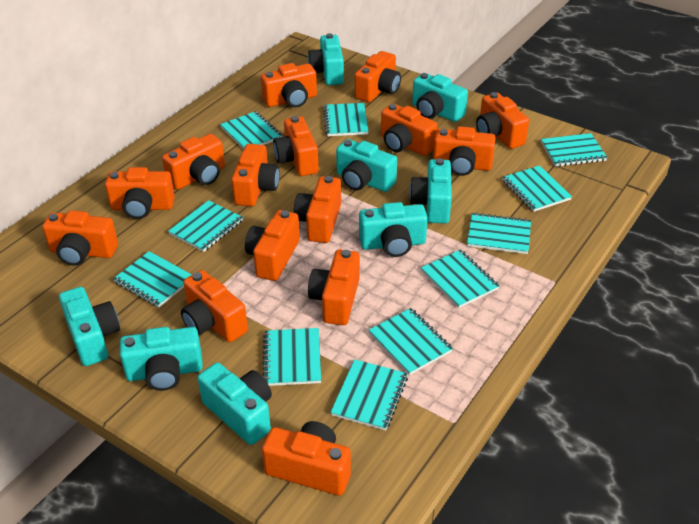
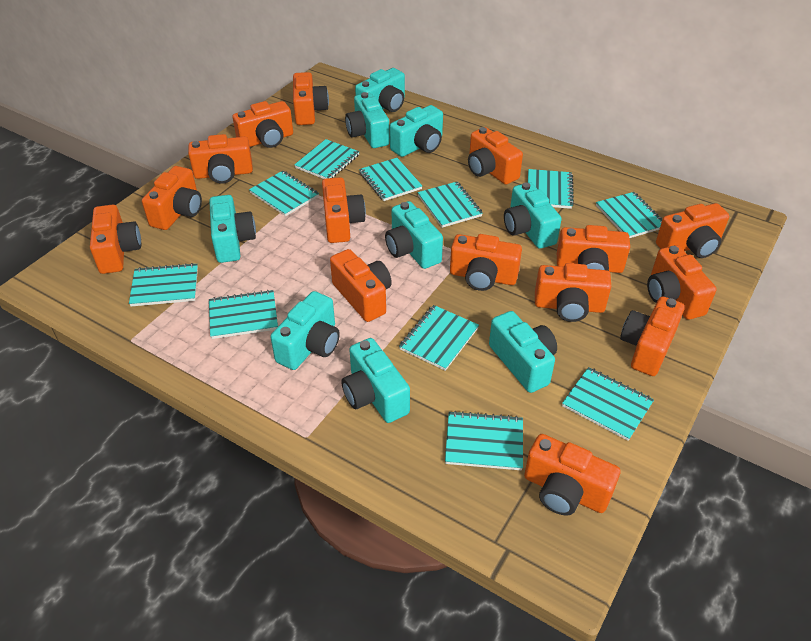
turquoise camera: 8 -> 9

